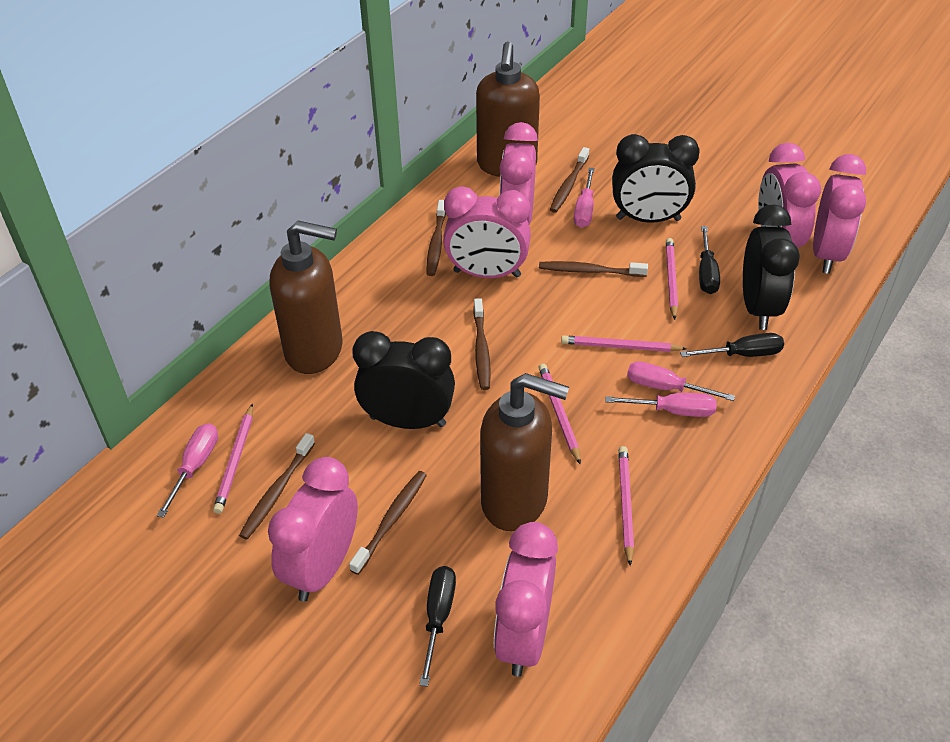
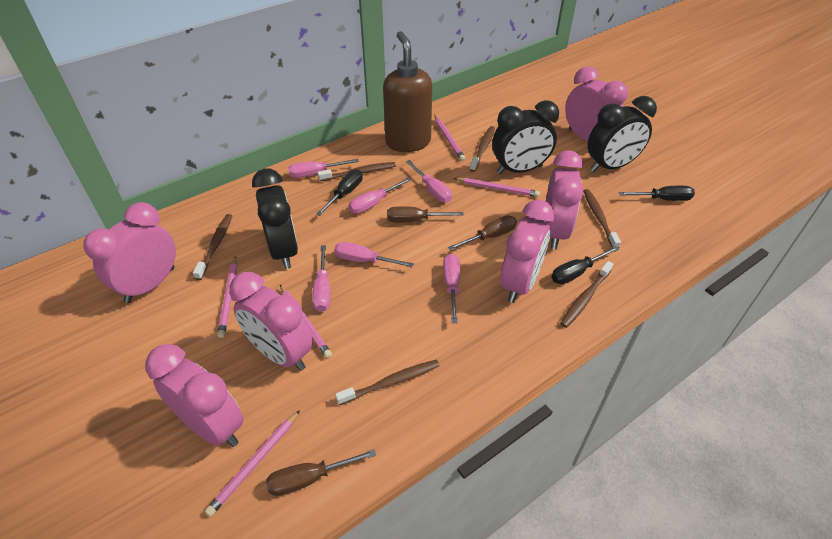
brown screwdriver: 0 -> 3
brown soap dispenser: 3 -> 1
pink screwdriver: 4 -> 6

